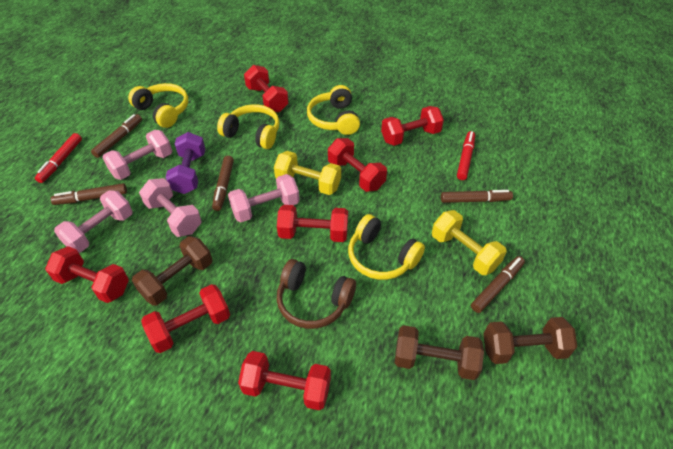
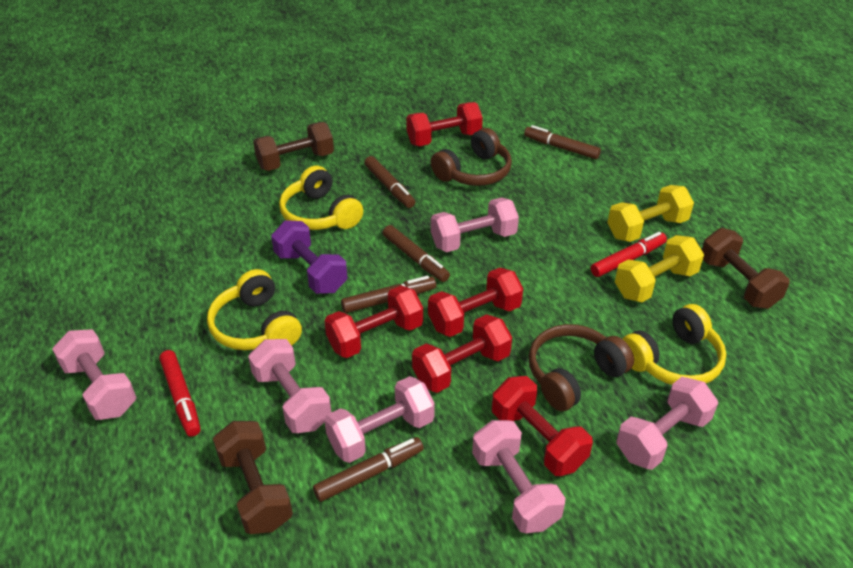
brown headphones: 1 -> 2
pink dumbbell: 4 -> 6
red dumbbell: 7 -> 5
yellow headphones: 4 -> 3

